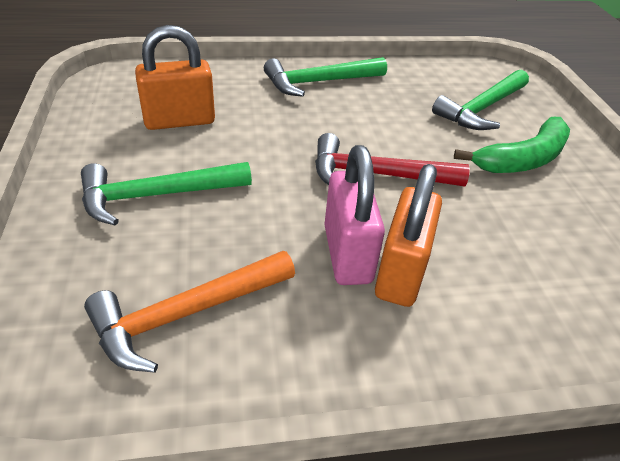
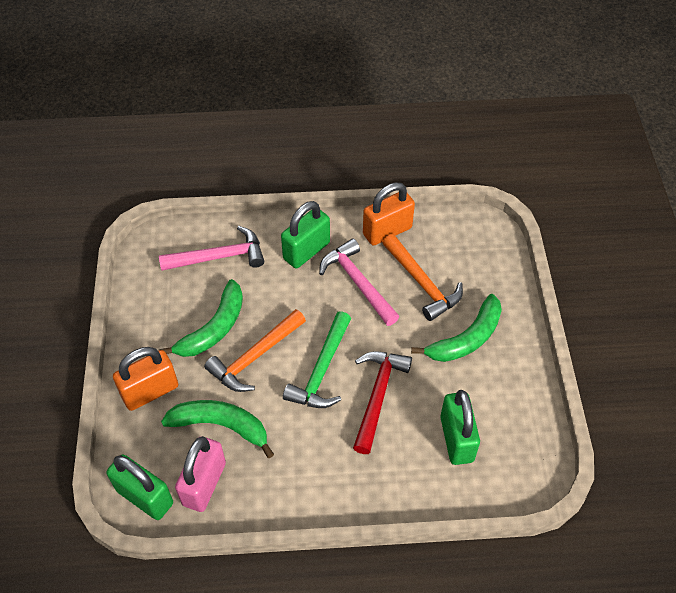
green banana: 1 -> 3
green hammer: 3 -> 1
green padlock: 0 -> 3
orange hammer: 1 -> 2
pink hammer: 0 -> 2

